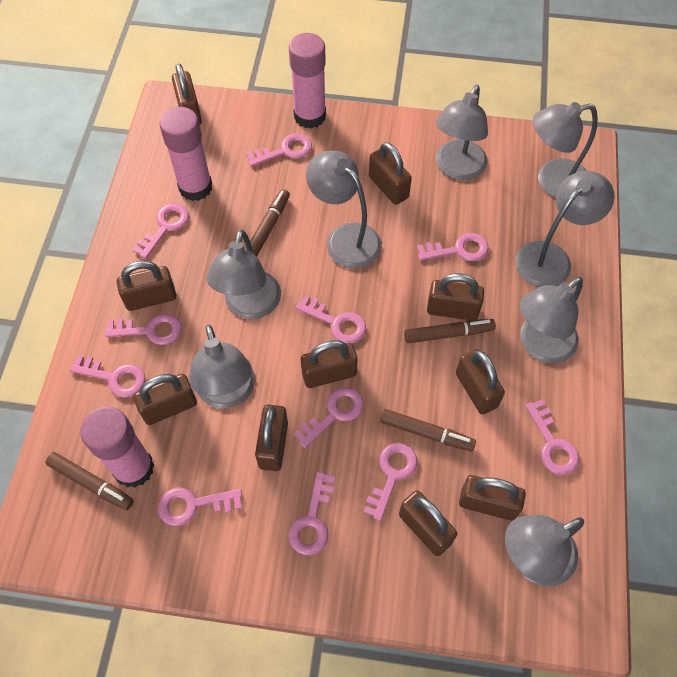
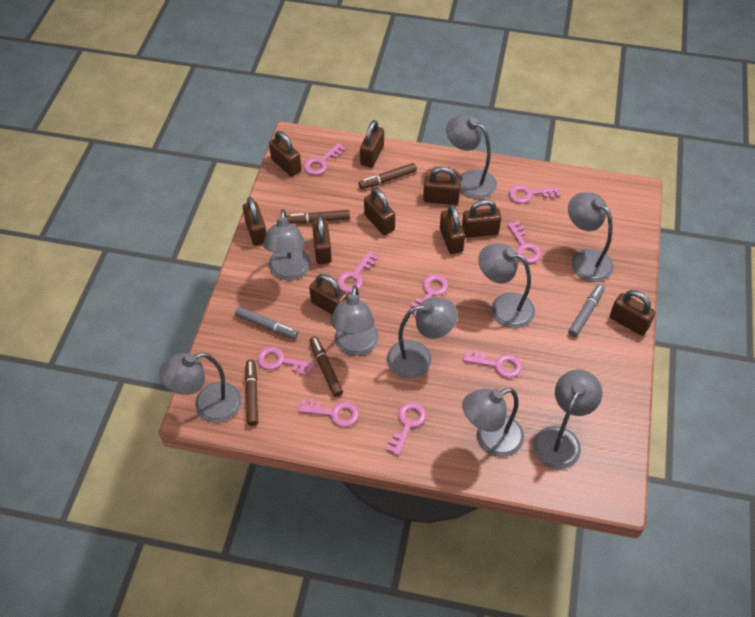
grey lamp: 8 -> 9
grey marker: 0 -> 2
pink glue stick: 3 -> 0
pink key: 11 -> 9

